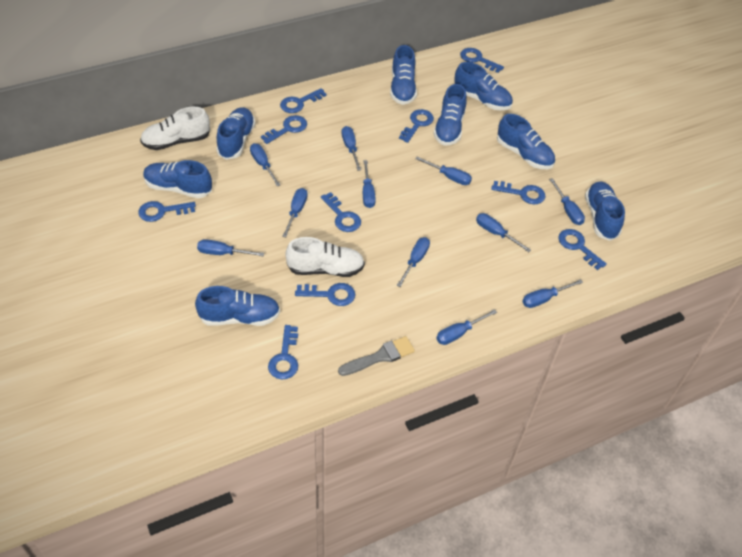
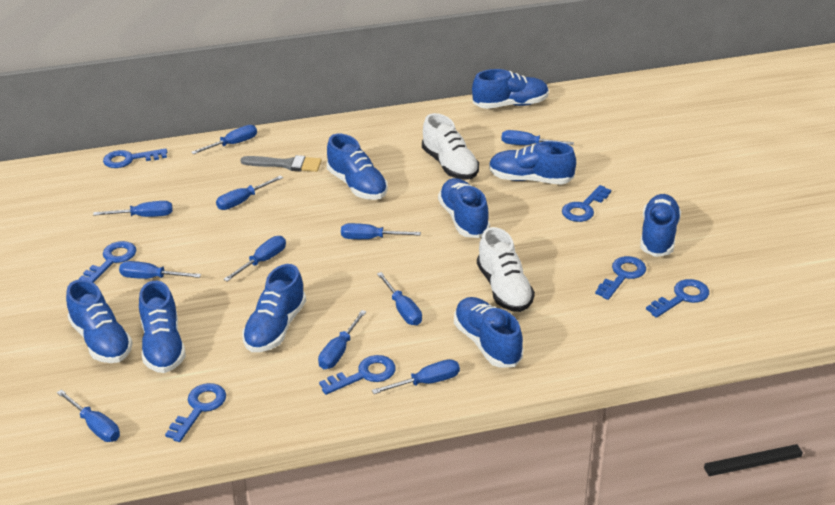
blue key: 10 -> 7
blue shoe: 8 -> 9

